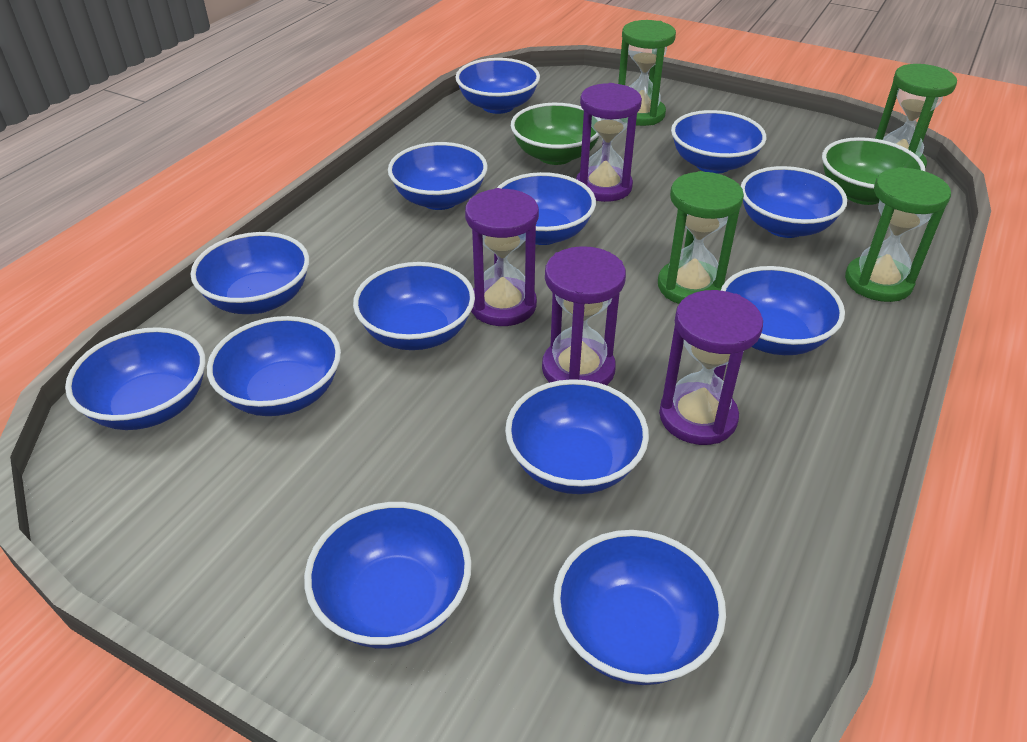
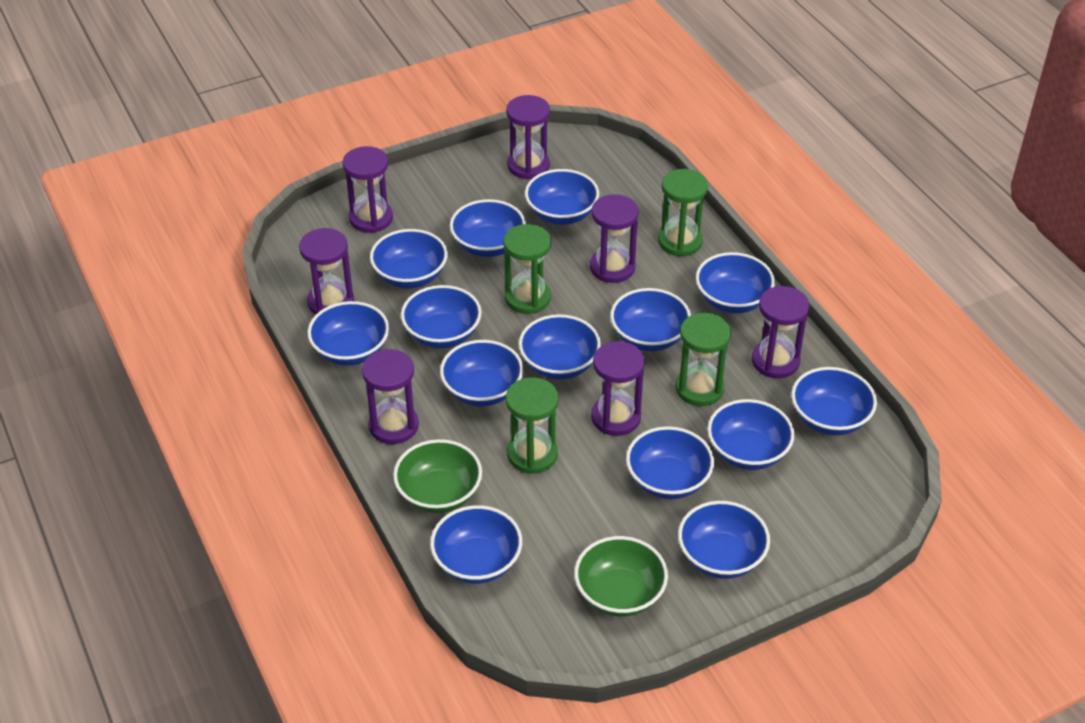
blue bowl: 13 -> 14
purple hourglass: 4 -> 7

